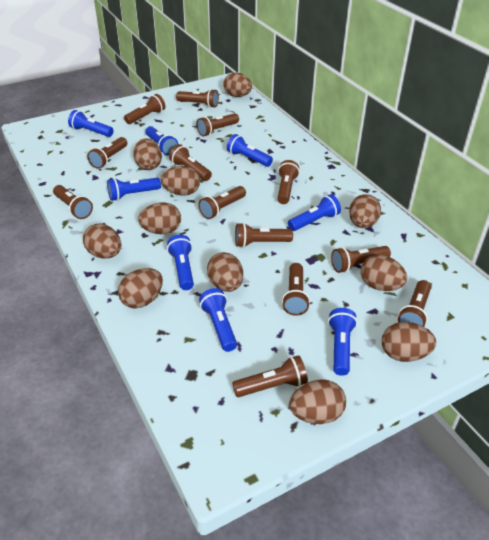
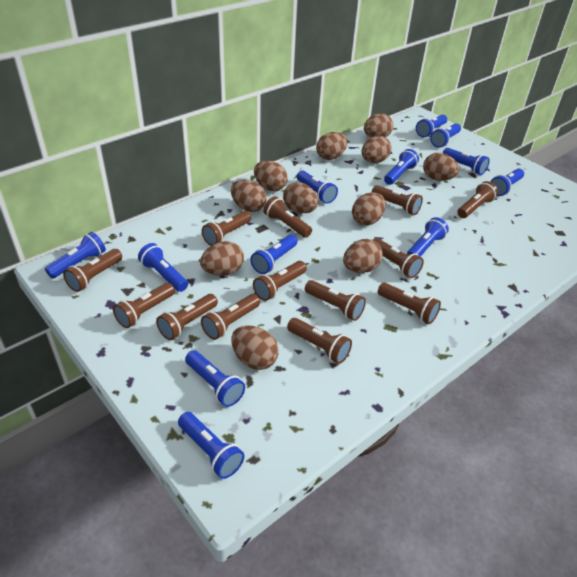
blue flashlight: 8 -> 12

